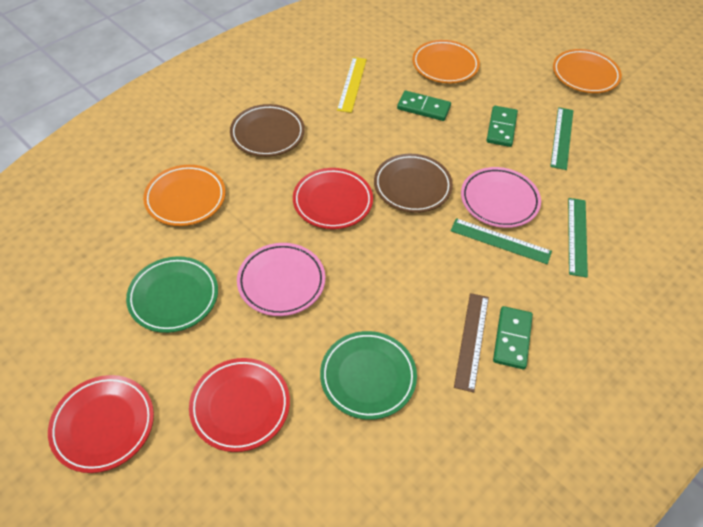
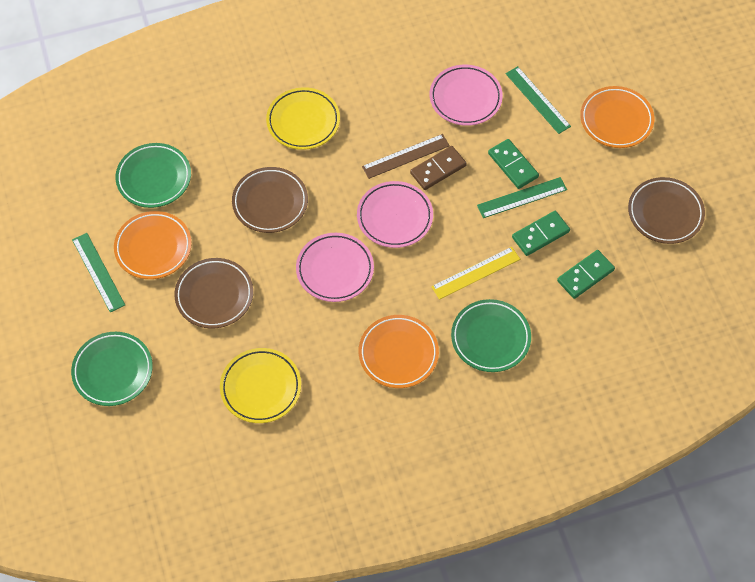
brown domino: 0 -> 1
brown plate: 2 -> 3
green plate: 2 -> 3
pink plate: 2 -> 3
red plate: 3 -> 0
yellow plate: 0 -> 2

